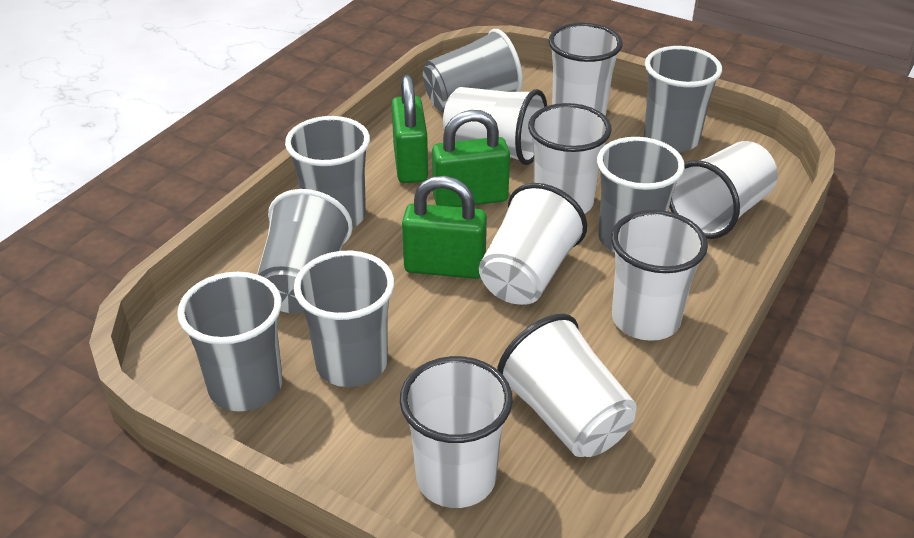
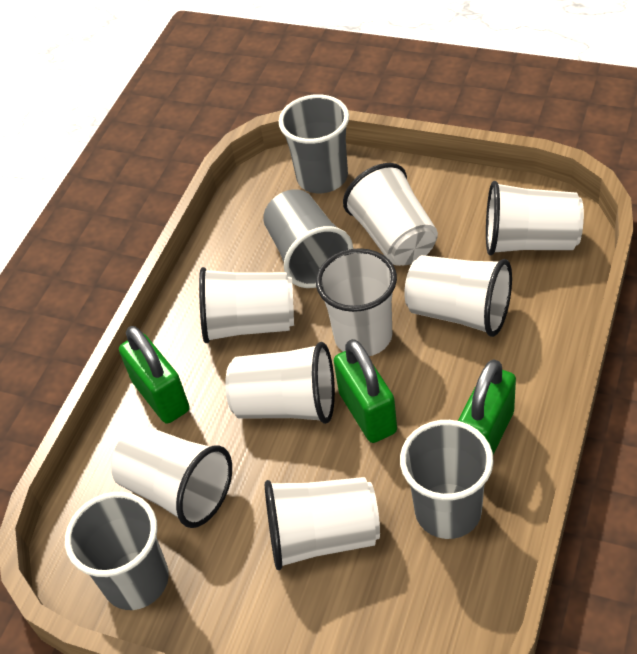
grey cup: 7 -> 4

